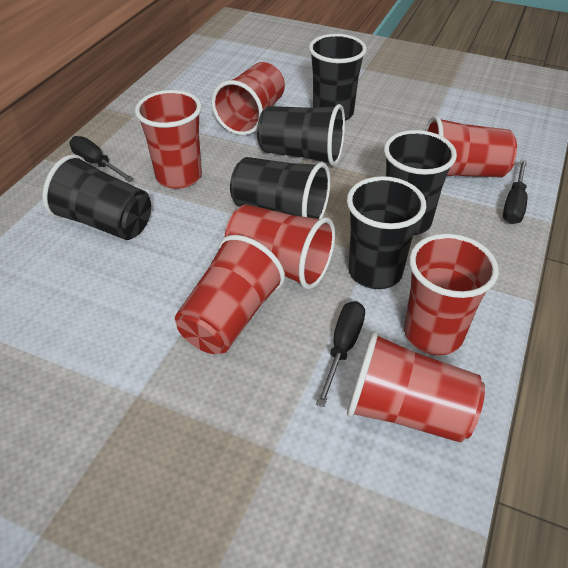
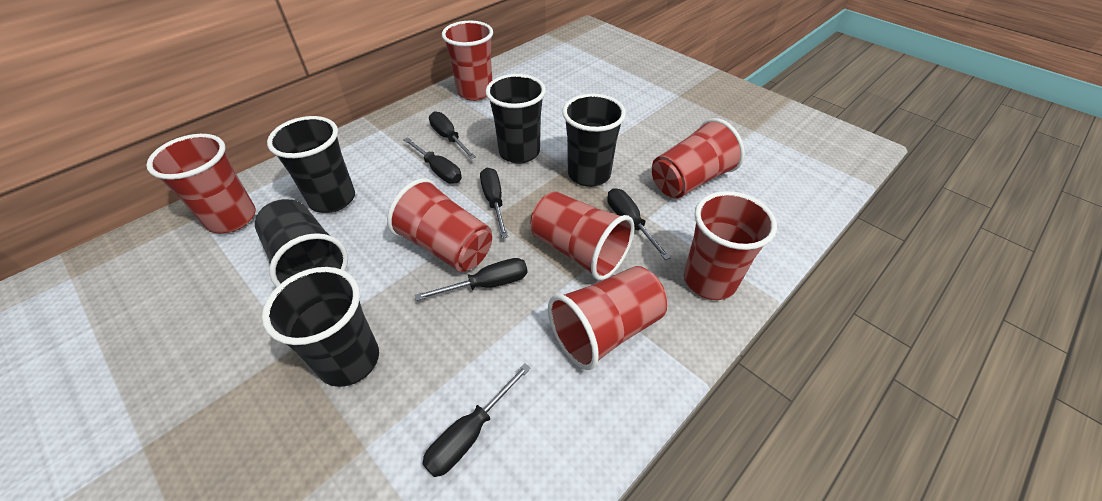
black cup: 6 -> 5
black screwdriver: 3 -> 6

